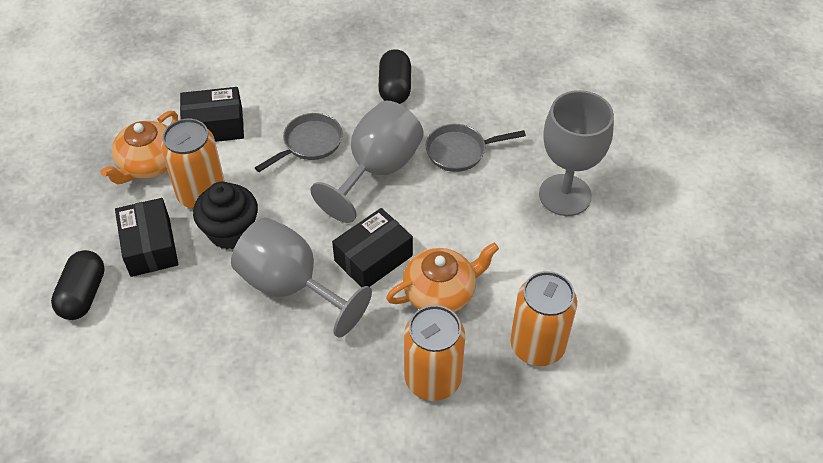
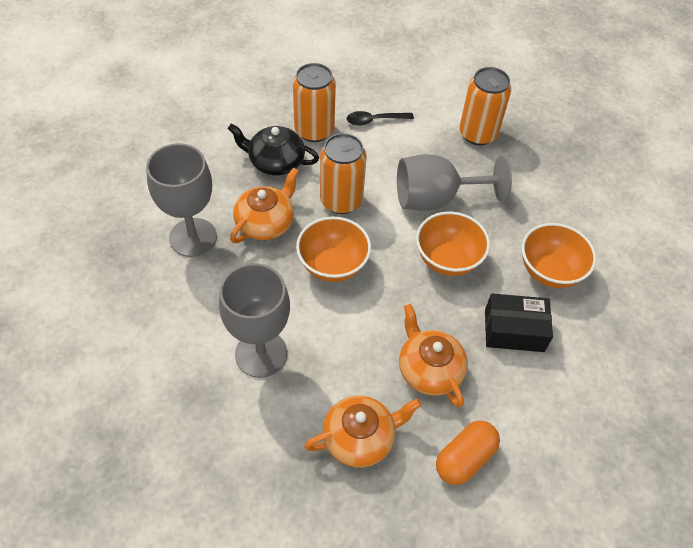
black box: 3 -> 1
black capsule: 2 -> 0
black cupcake: 1 -> 0
black spoon: 0 -> 1
black teapot: 0 -> 1
grey pan: 2 -> 0
orange bowl: 0 -> 3
orange capsule: 0 -> 1
orange teapot: 2 -> 3

